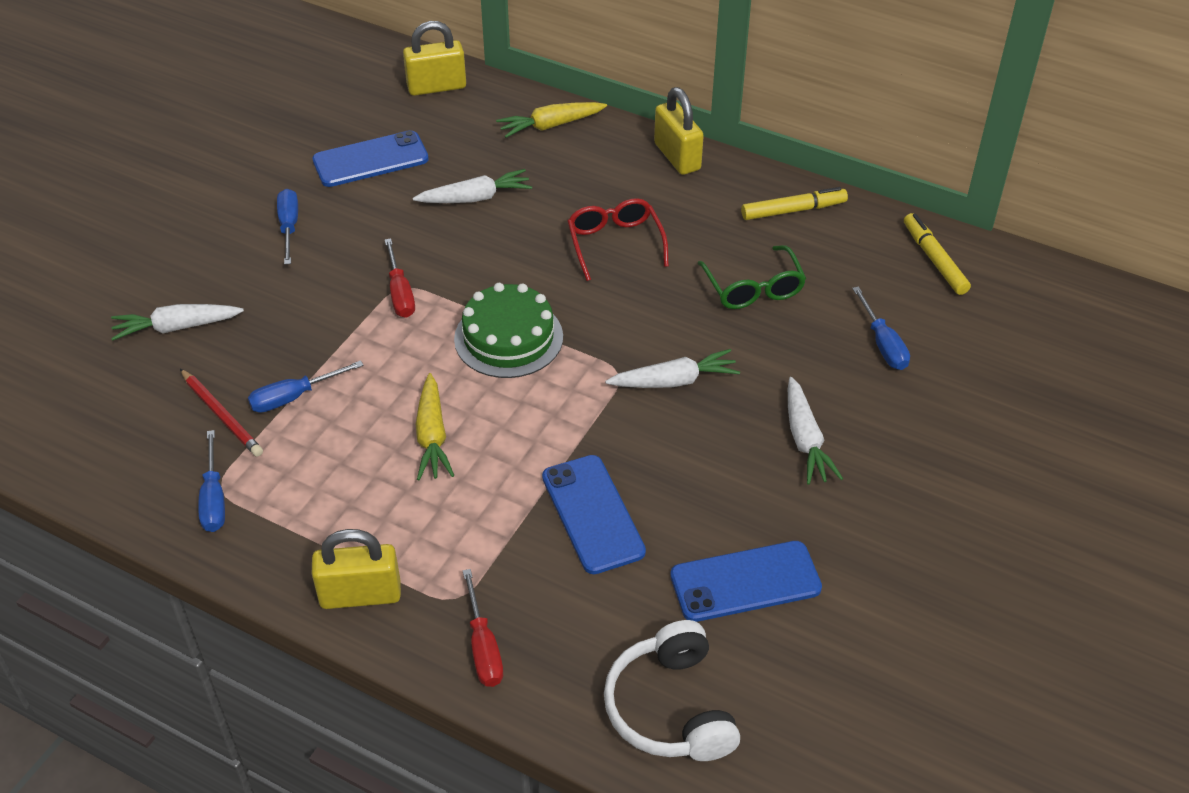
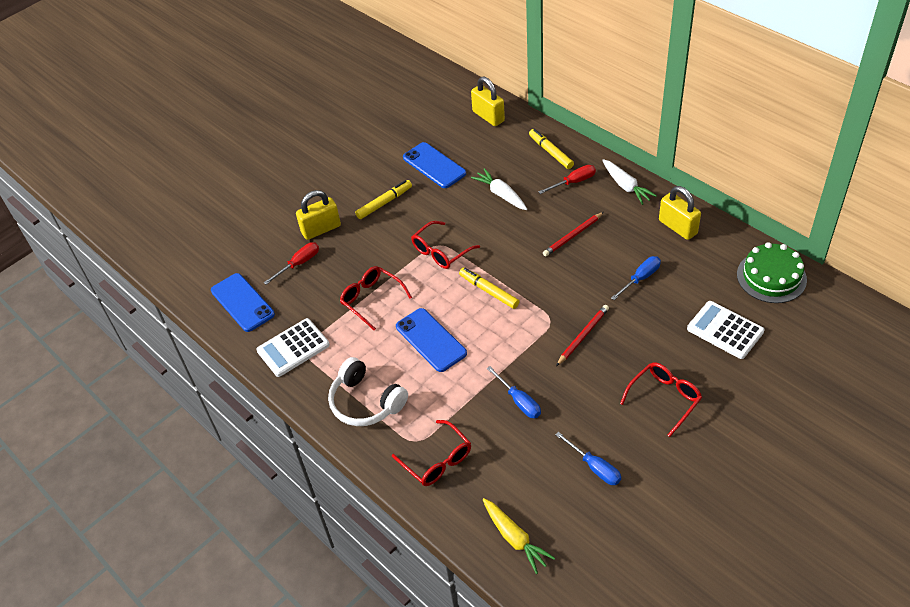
blue screwdriver: 4 -> 3
green glasses: 1 -> 0
red glasses: 1 -> 4
red pencil: 1 -> 2
white calculator: 0 -> 2
white carrot: 4 -> 2
yellow carrot: 2 -> 1
yellow marker: 2 -> 3

